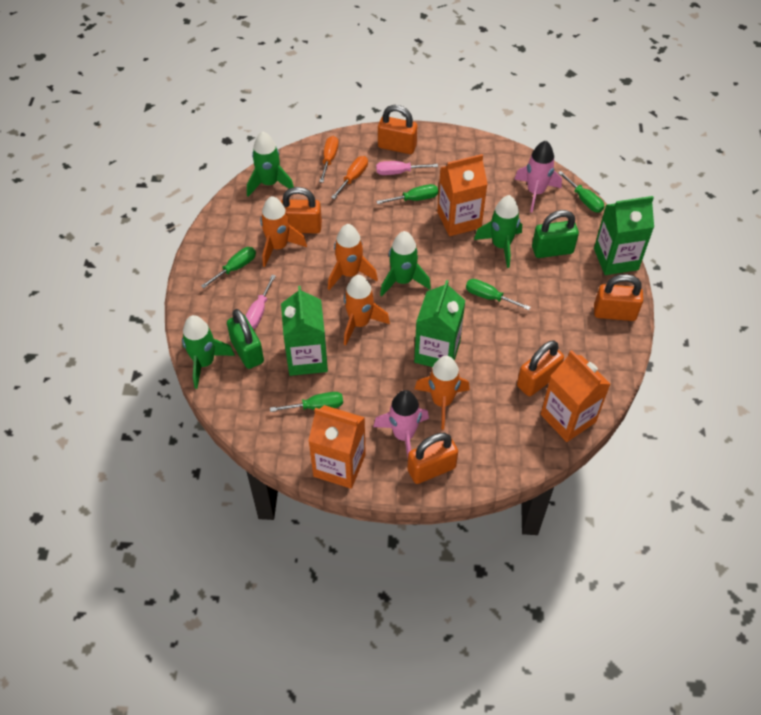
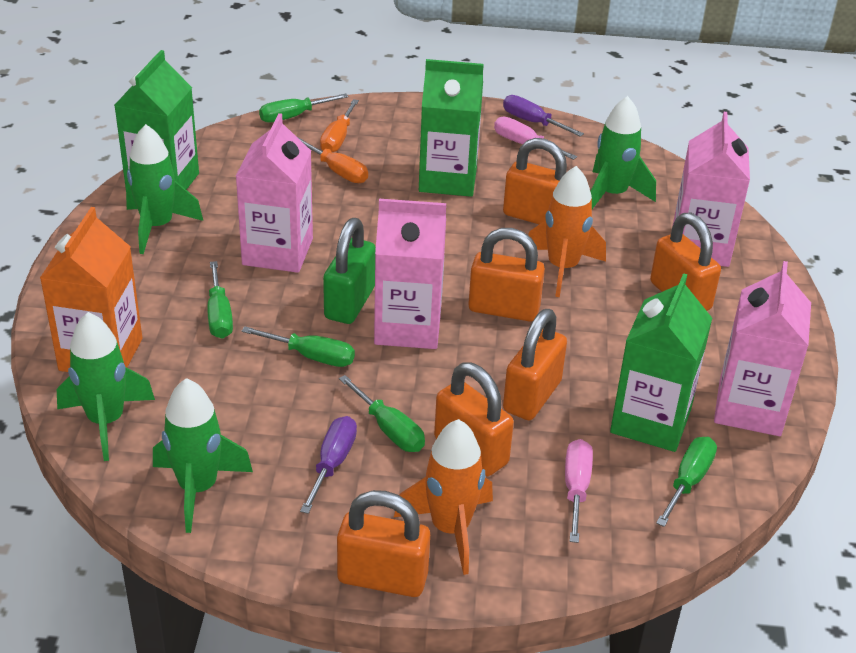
green padlock: 2 -> 1
orange carton: 3 -> 1
orange padlock: 5 -> 6
orange rocket: 4 -> 2
pink carton: 0 -> 4
pink rocket: 2 -> 0
purple screwdriver: 0 -> 2

